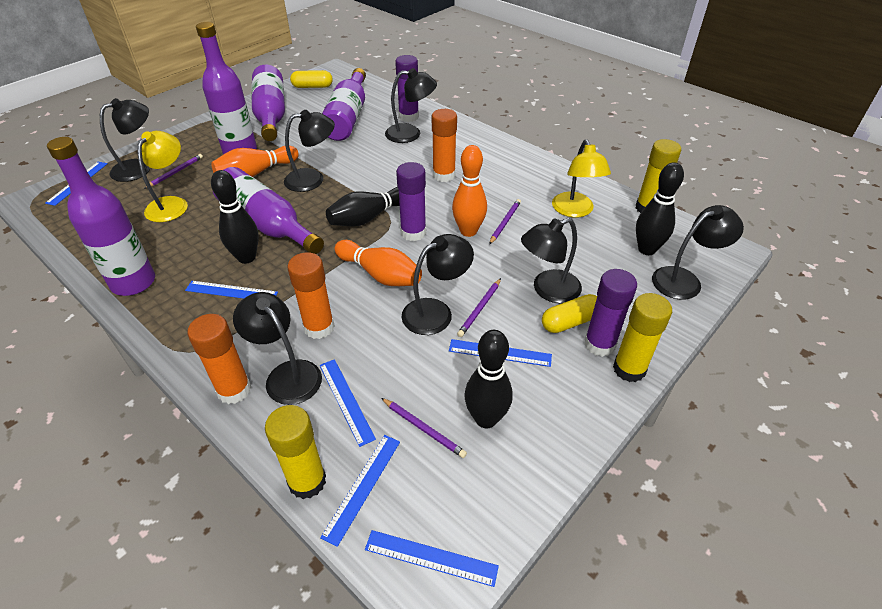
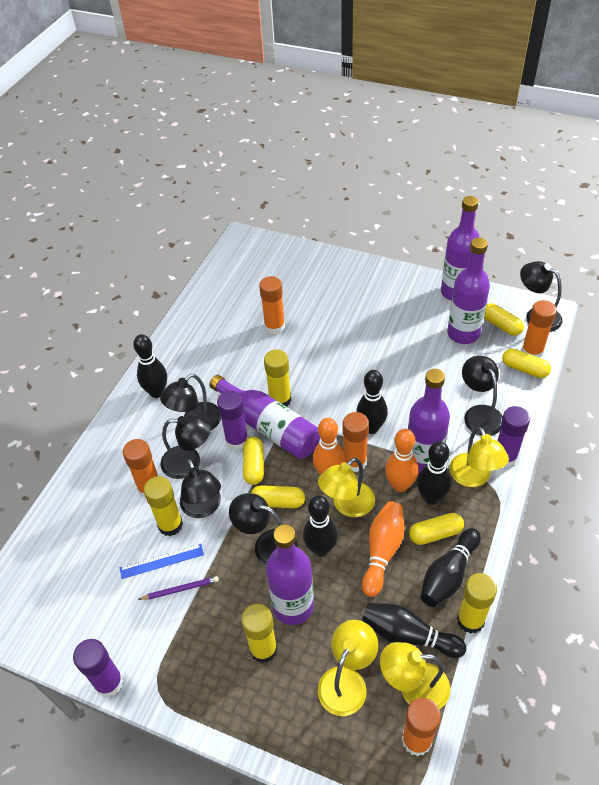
black bowling pin: 4 -> 6
black lamp: 7 -> 6
blue ruler: 6 -> 1
orange glue stick: 3 -> 5
purple pencil: 4 -> 1
yellow capsule: 2 -> 5
yellow glue stick: 3 -> 4
yellow lamp: 2 -> 4

